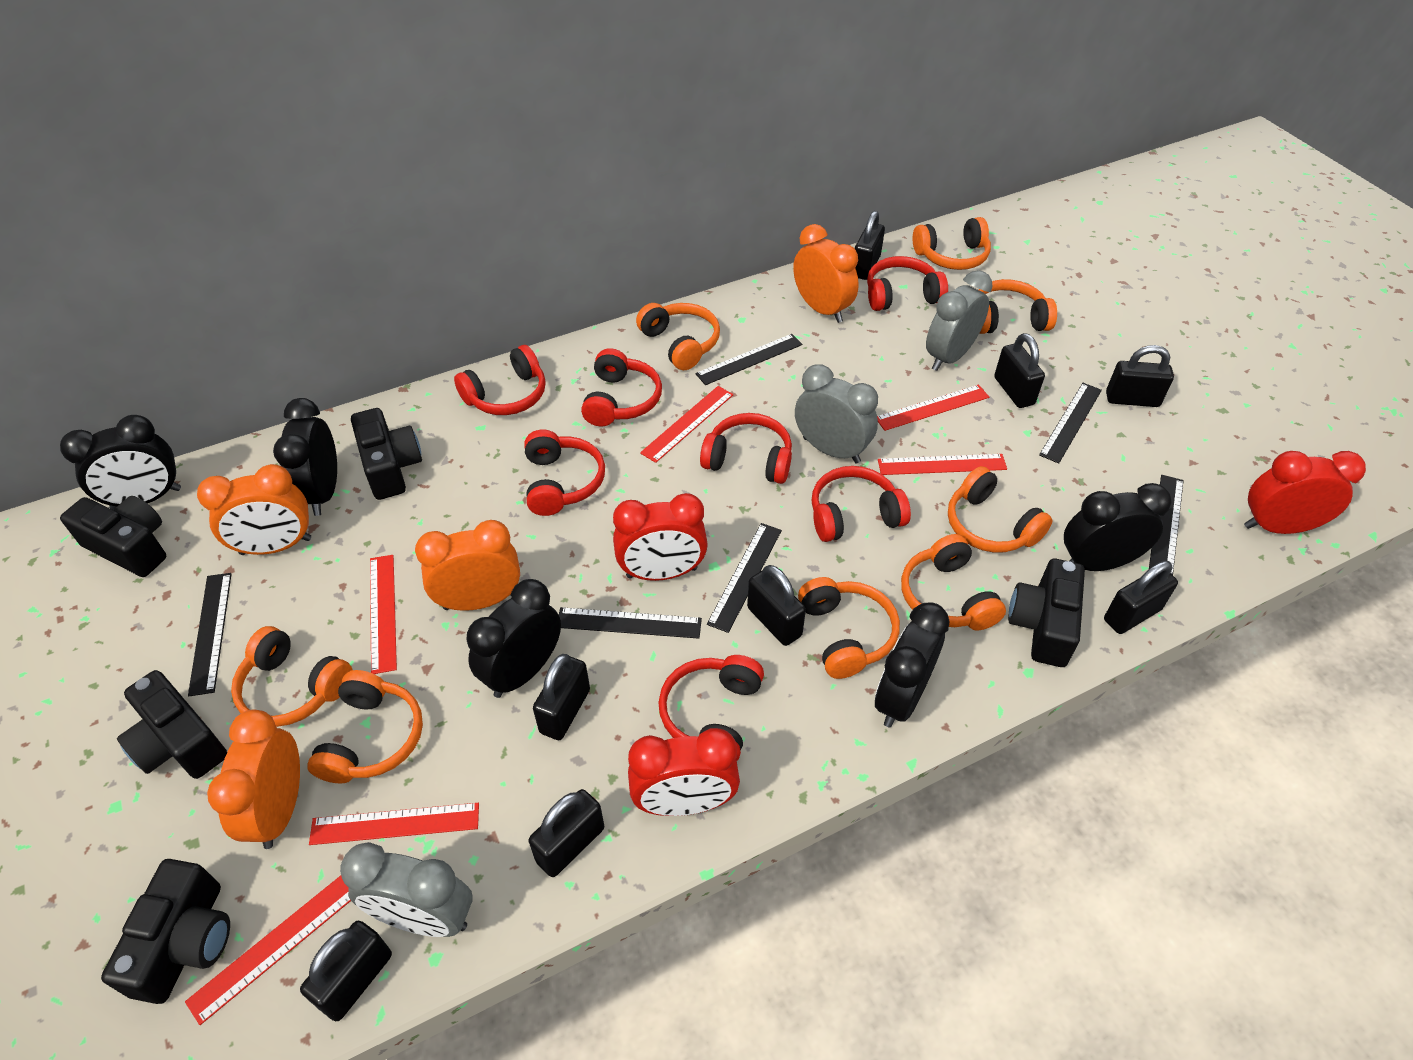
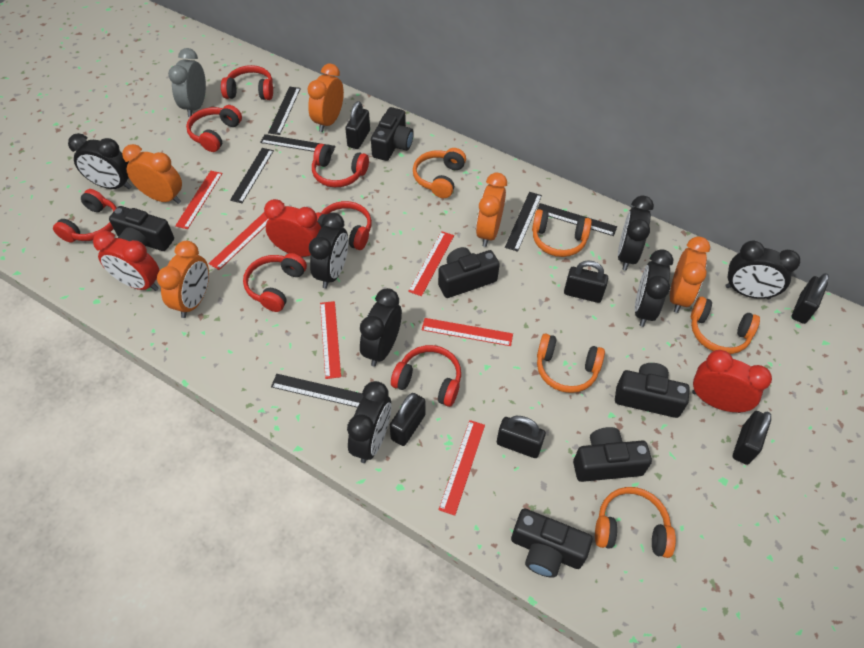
black camera: 5 -> 6
black clock: 5 -> 7
black padlock: 8 -> 6
grey clock: 3 -> 1
orange clock: 4 -> 5
orange headphones: 8 -> 5

